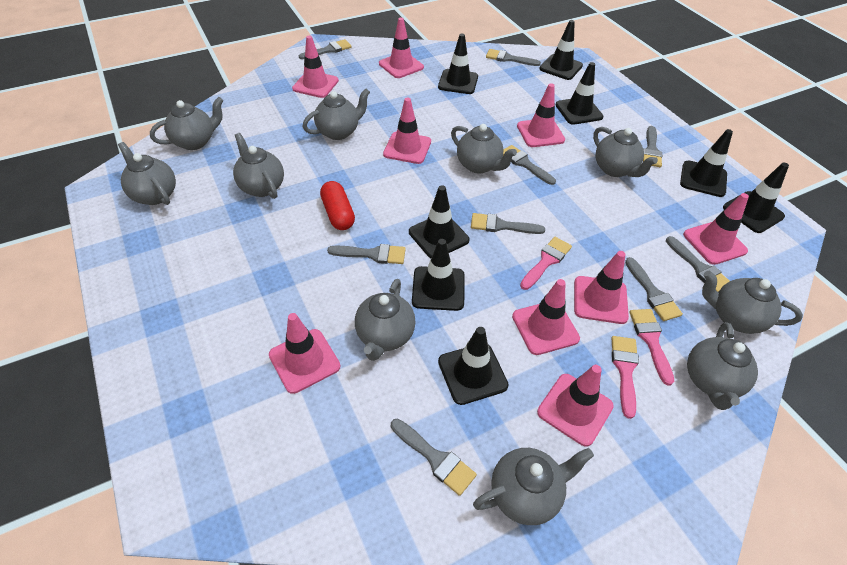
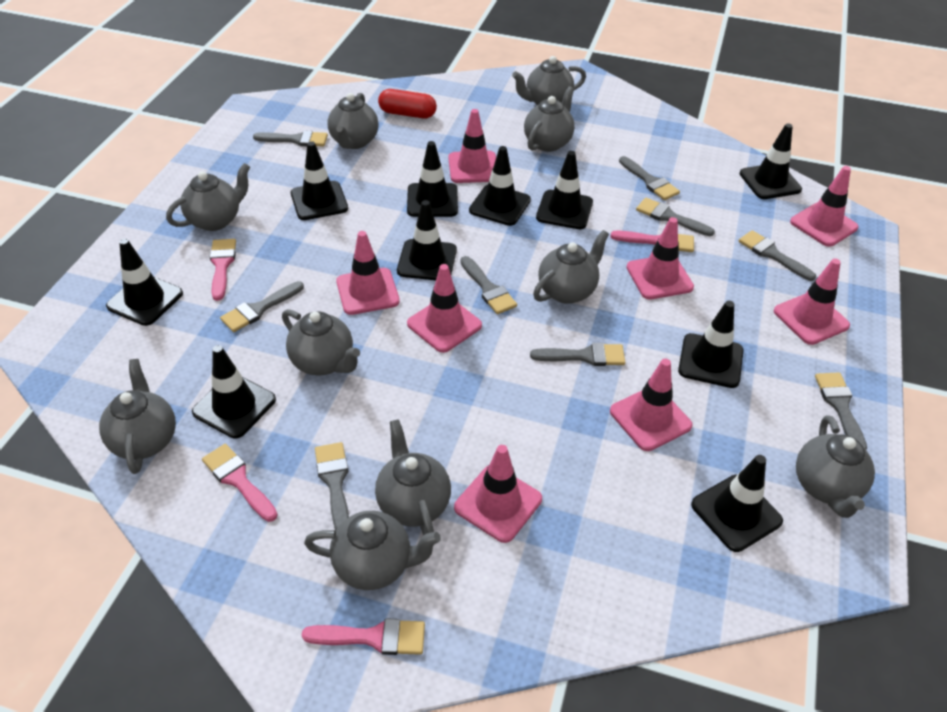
black traffic cone: 8 -> 10
pink brush: 3 -> 4
pink traffic cone: 9 -> 8

